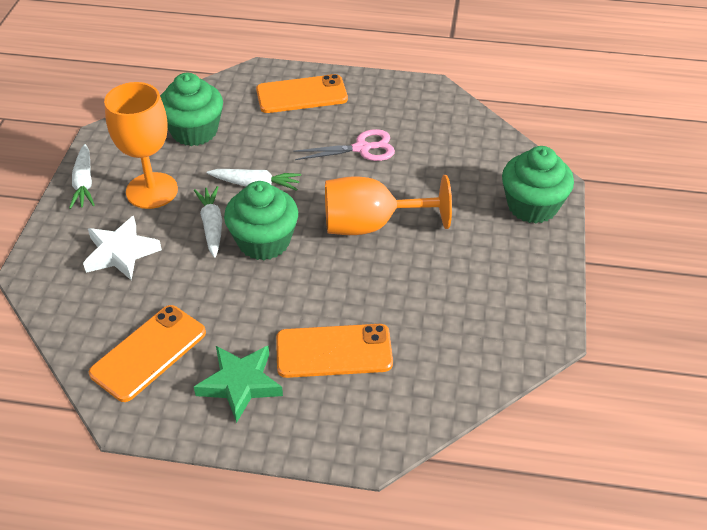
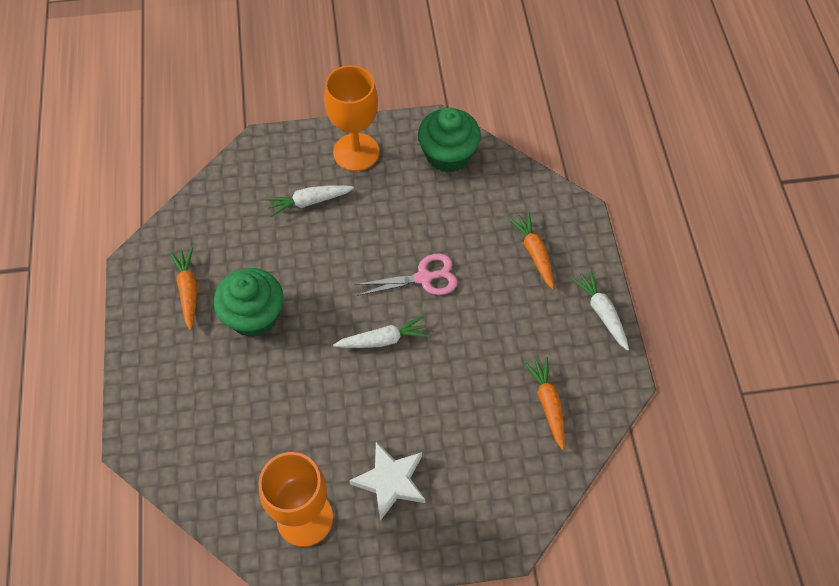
green cupcake: 3 -> 2
green star: 1 -> 0
orange carrot: 0 -> 3
orange phone: 3 -> 0

